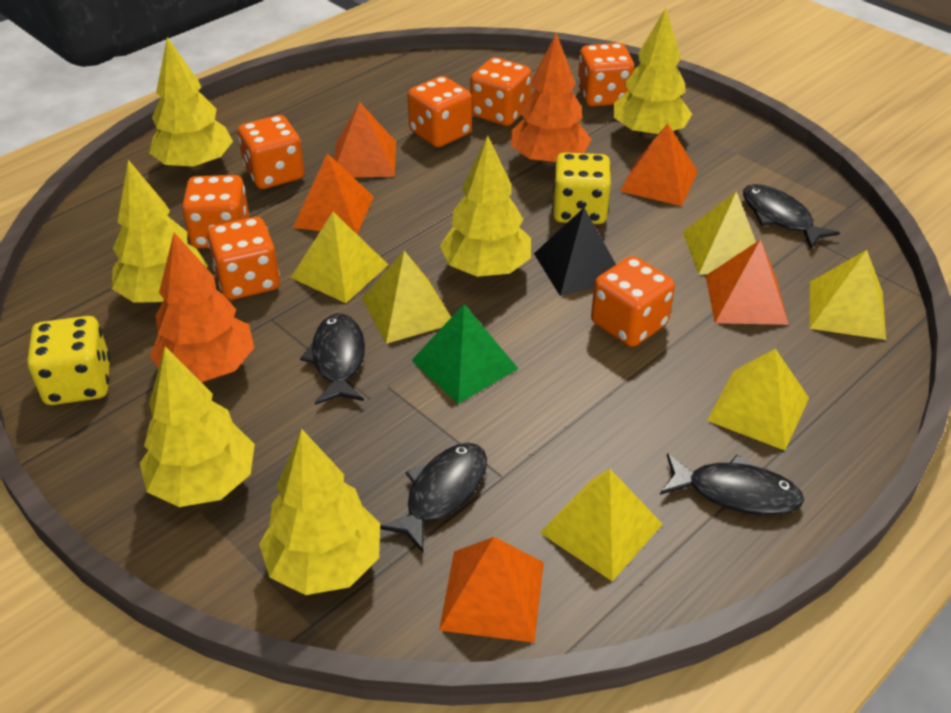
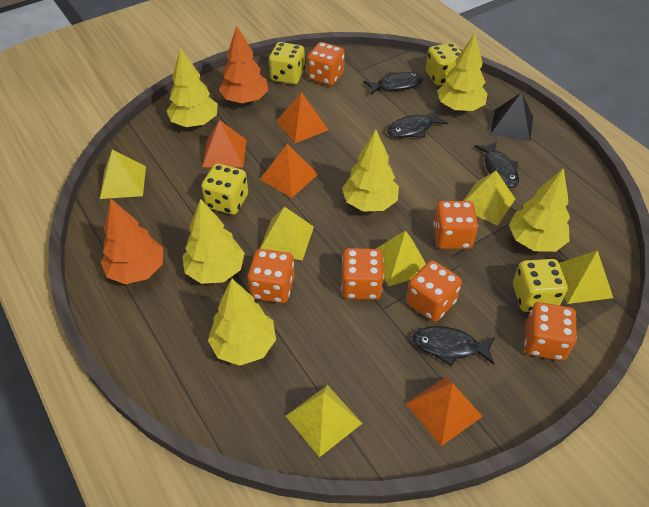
green pyramid: 1 -> 0
orange dice: 7 -> 6
orange pyramid: 5 -> 4
yellow dice: 2 -> 4

